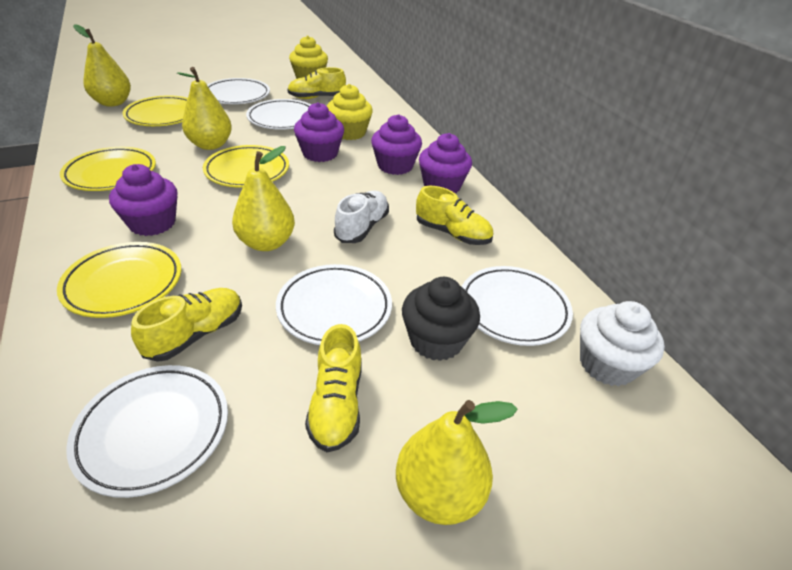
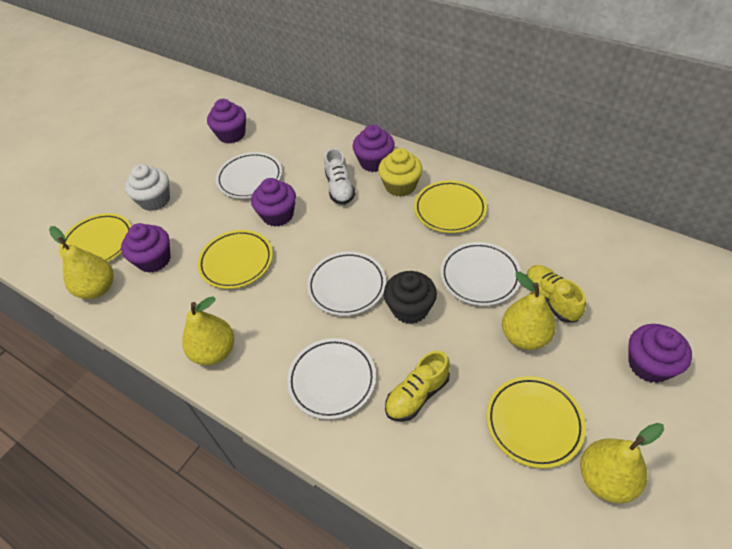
purple cupcake: 4 -> 5
white plate: 5 -> 4
yellow cupcake: 2 -> 1
yellow shoe: 4 -> 2

